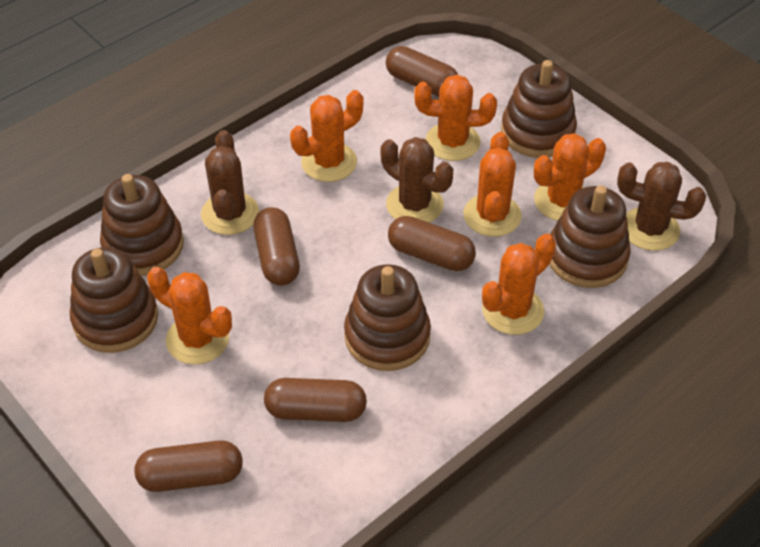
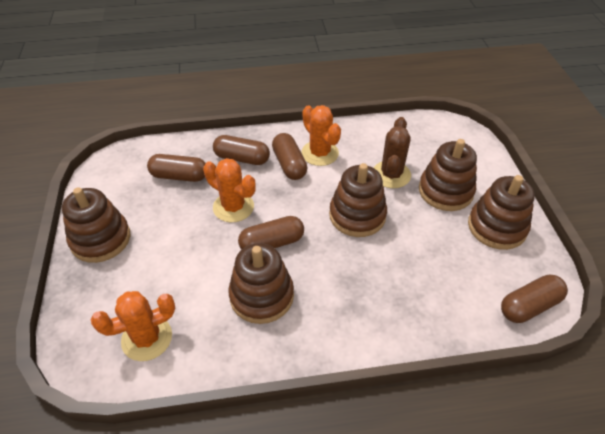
brown cactus: 3 -> 1
orange cactus: 6 -> 3

